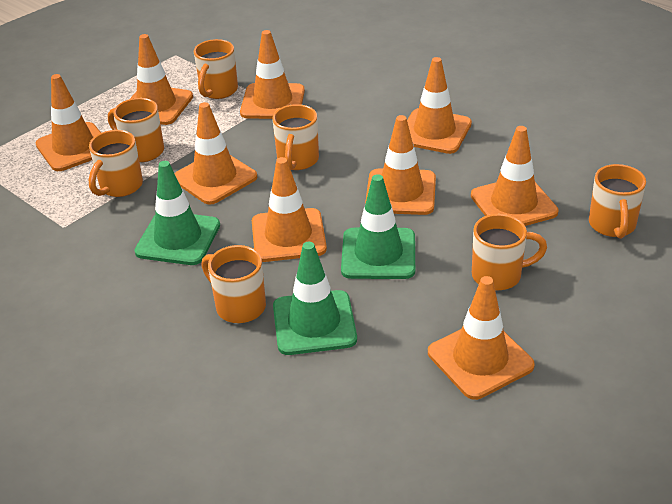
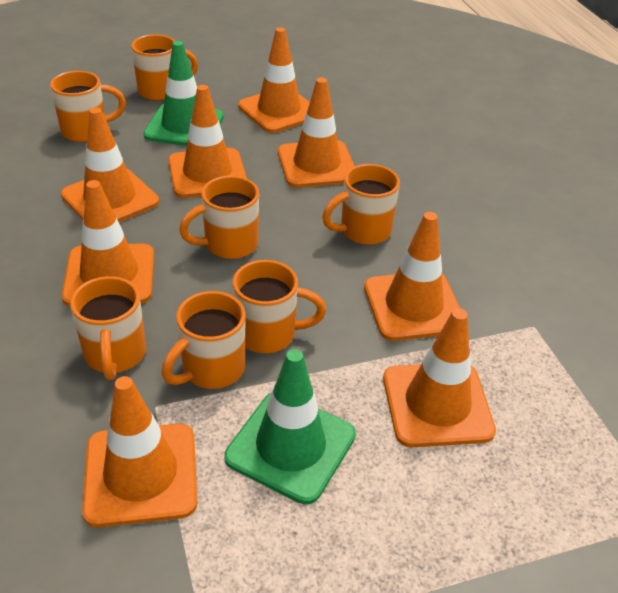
green traffic cone: 3 -> 2
orange traffic cone: 9 -> 8

